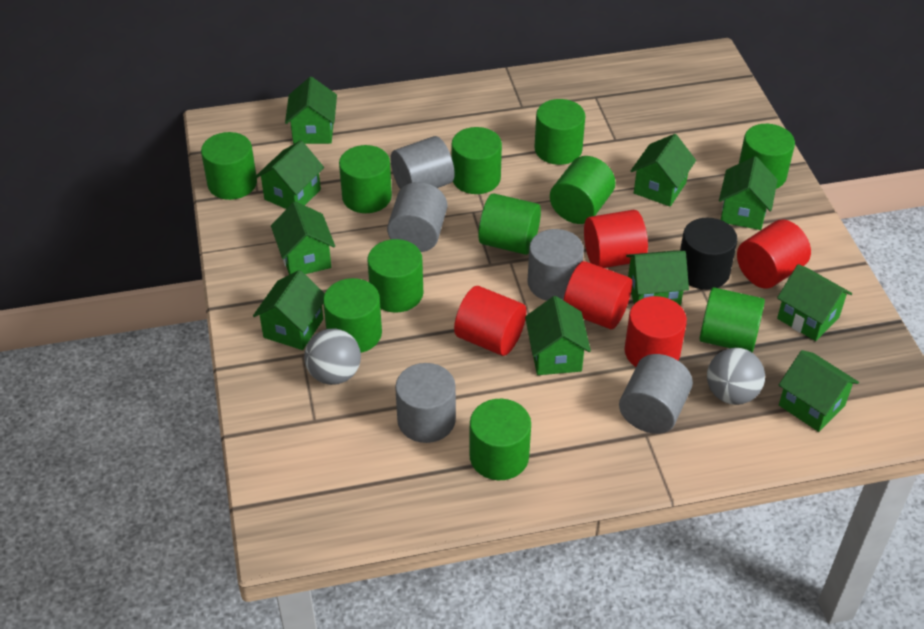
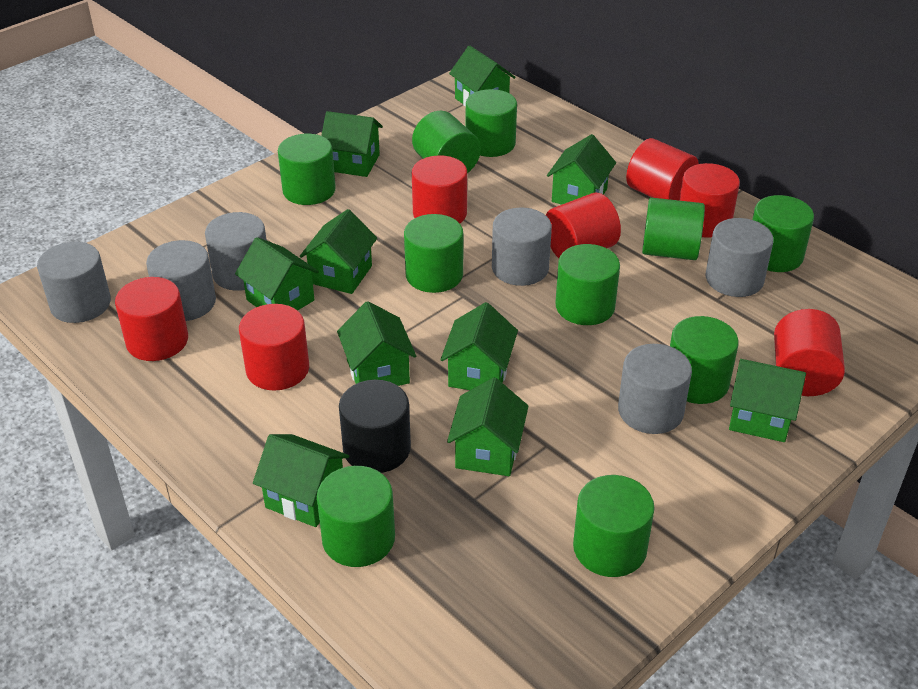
green cylinder: 11 -> 10
grey ball: 2 -> 0
grey cylinder: 5 -> 6
red cylinder: 5 -> 7

